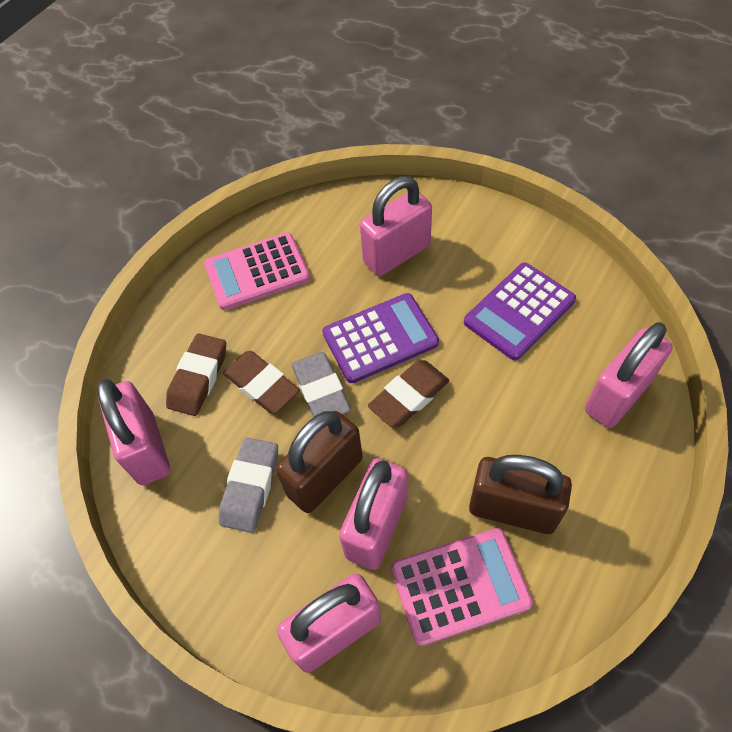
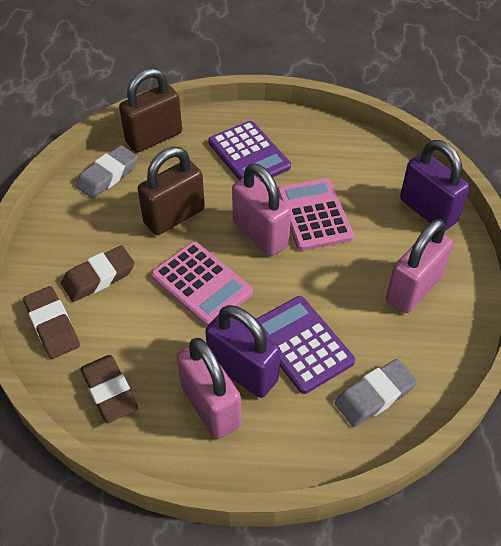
pink padlock: 5 -> 3
purple padlock: 0 -> 2

